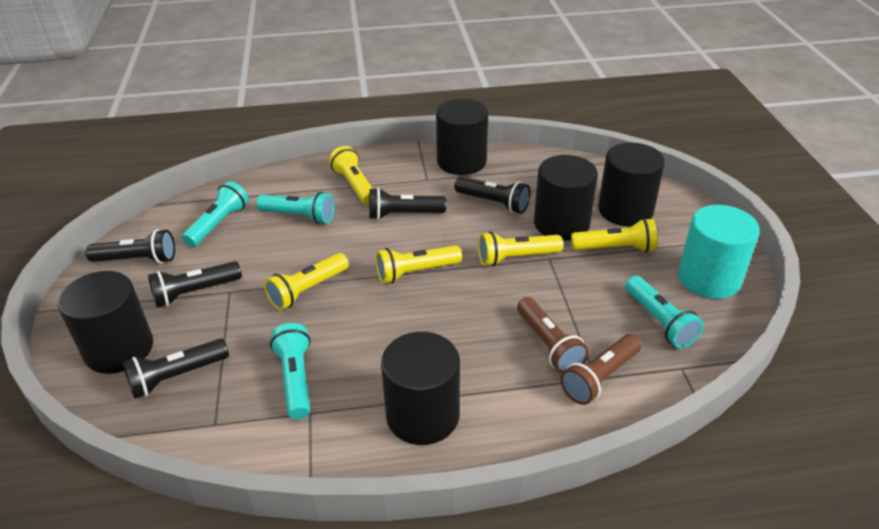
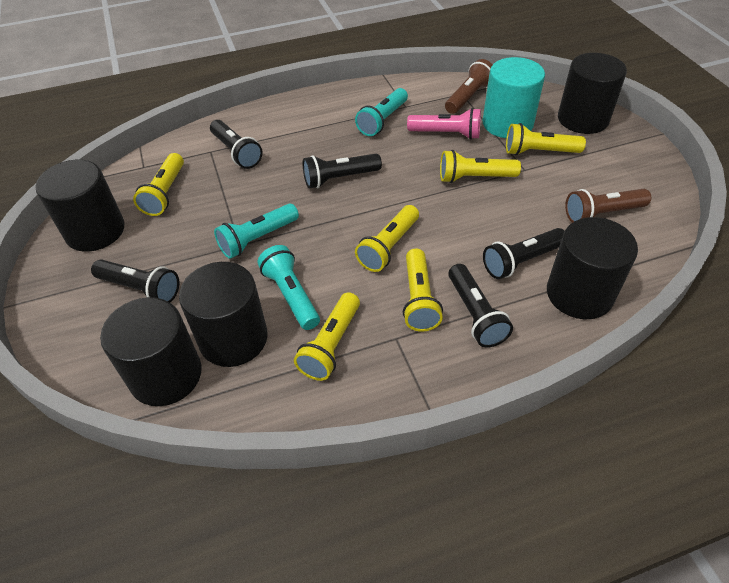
pink flashlight: 0 -> 1
turquoise flashlight: 4 -> 3
yellow flashlight: 5 -> 6

